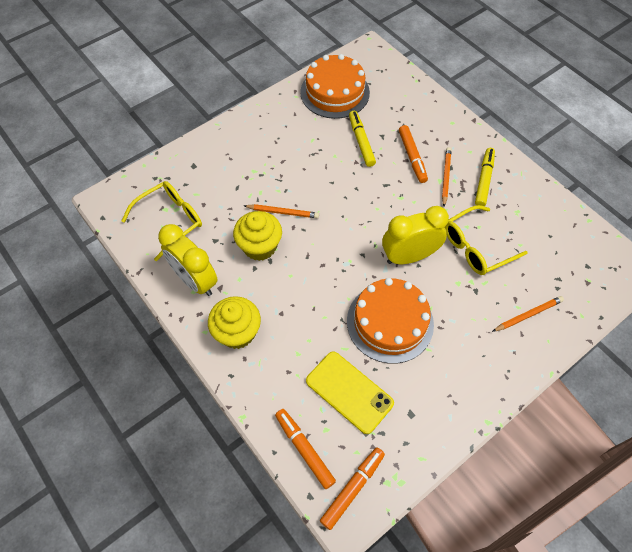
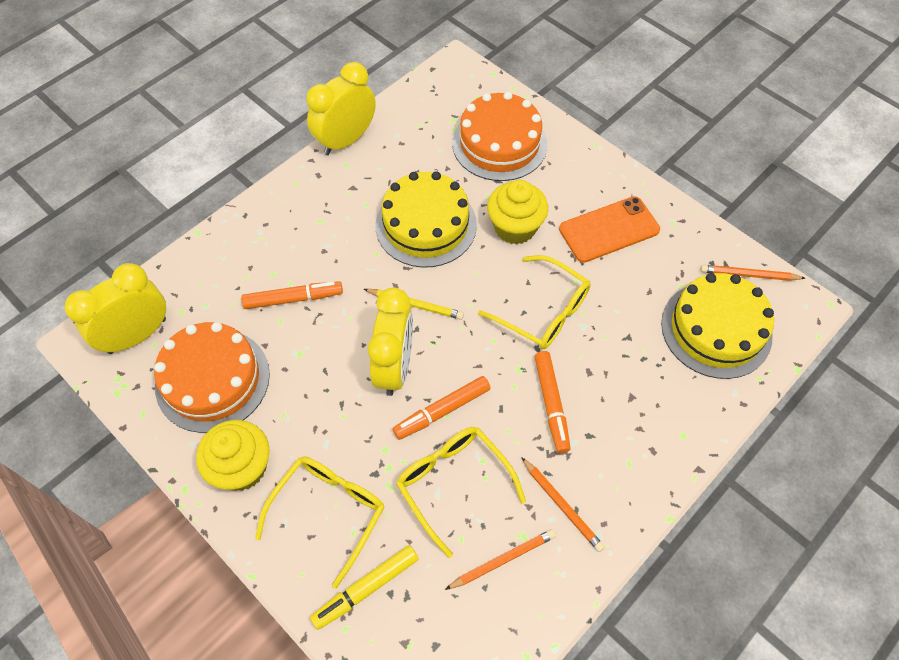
orange phone: 0 -> 1
yellow cake: 0 -> 2
yellow clock: 2 -> 3
yellow glasses: 2 -> 3
yellow marker: 2 -> 1
yellow pencil: 0 -> 1
yellow phone: 1 -> 0

